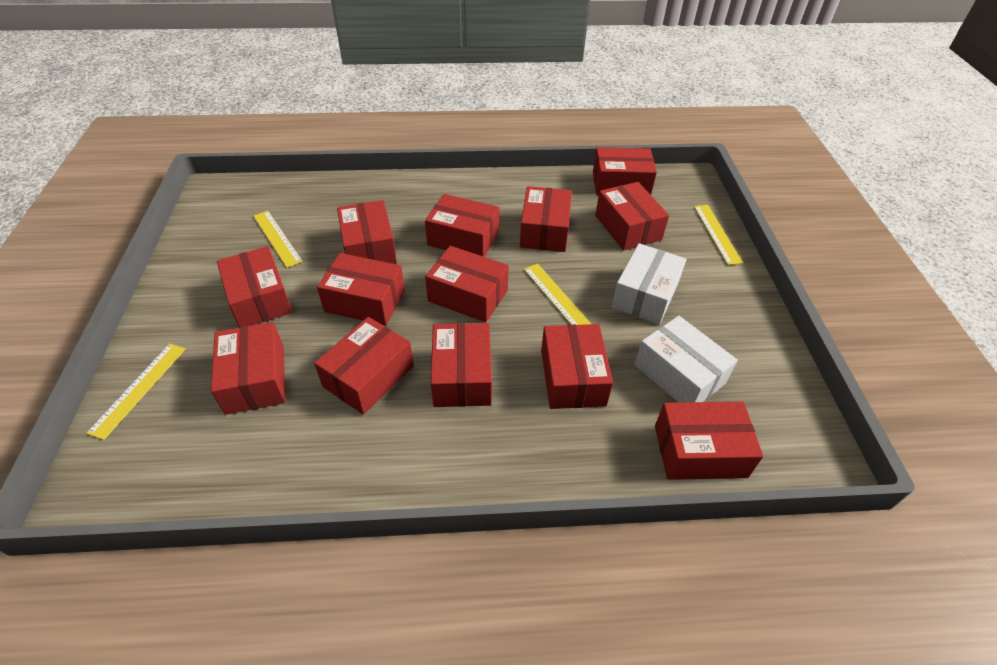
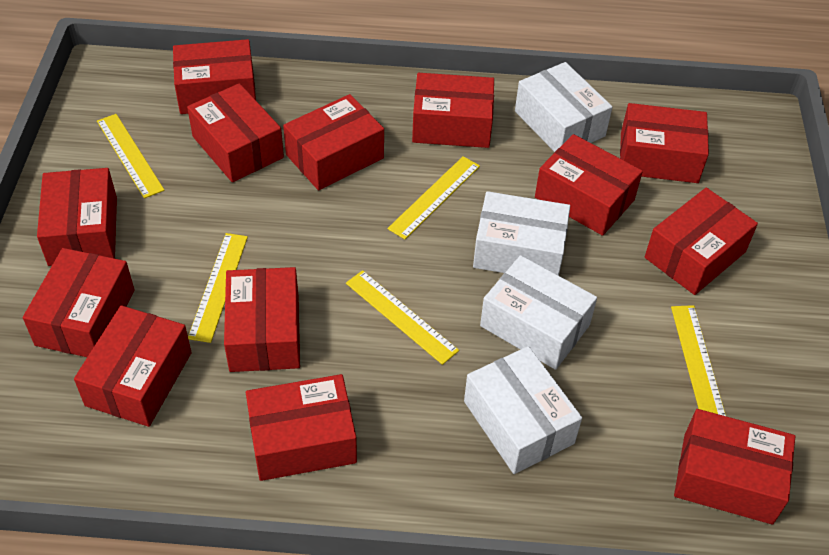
white box: 2 -> 4
yellow ruler: 4 -> 5

